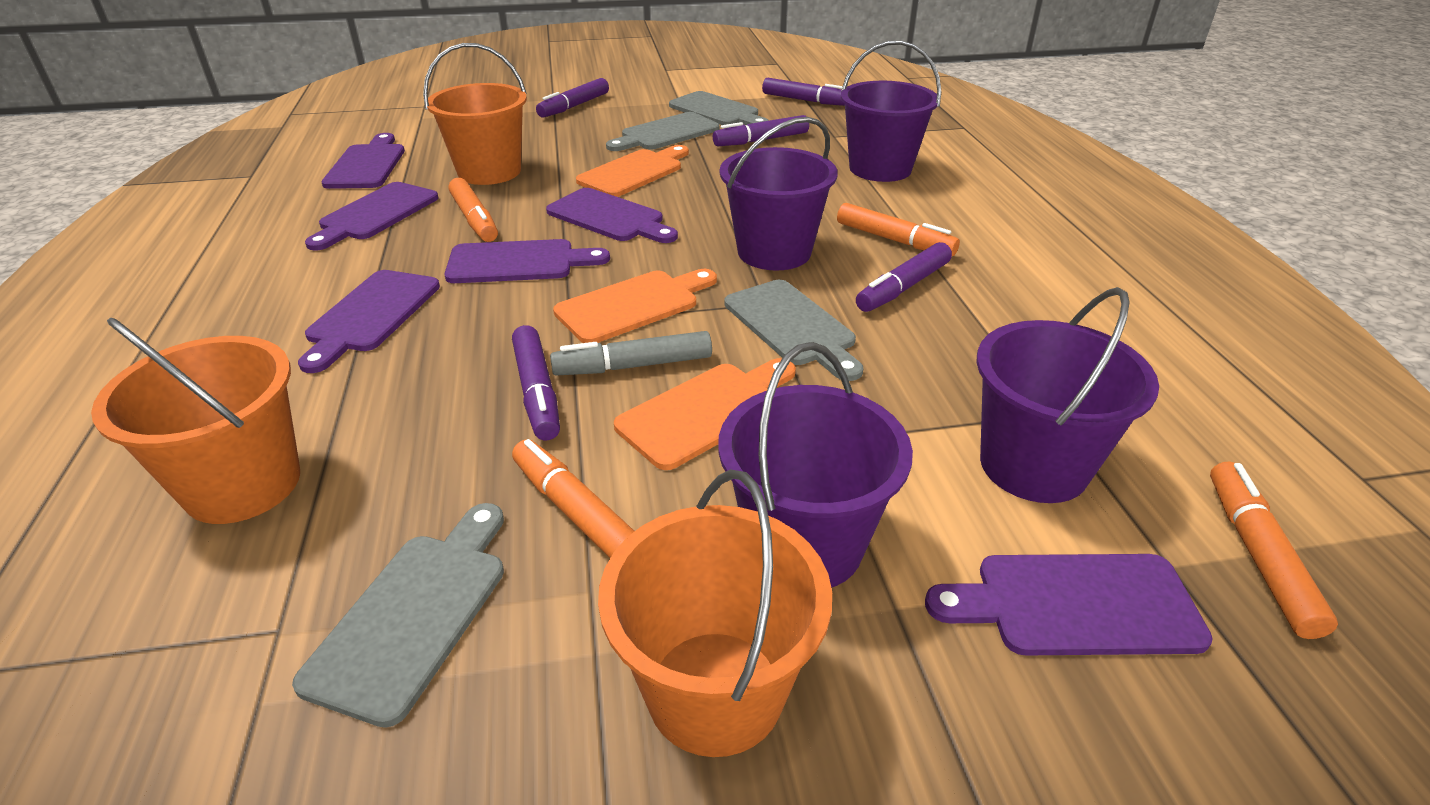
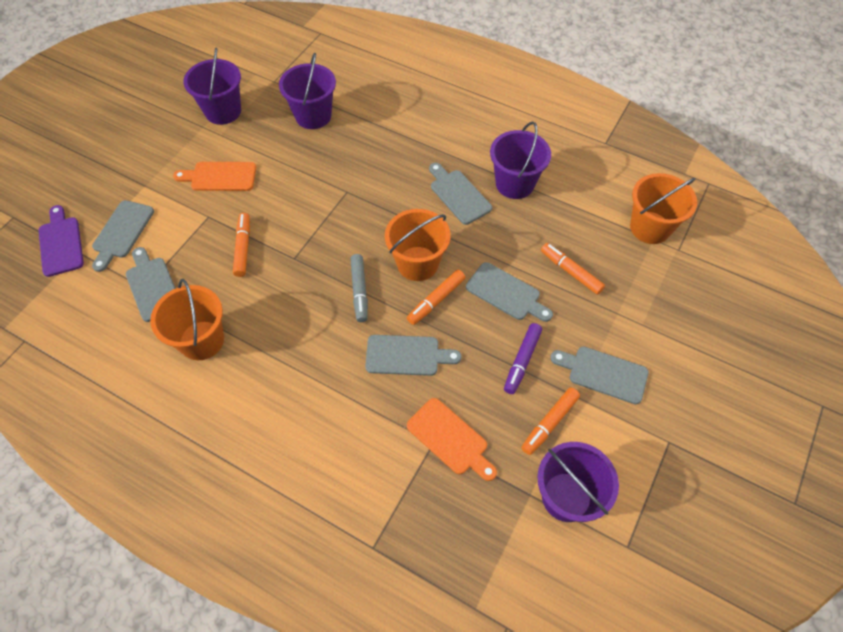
grey cutting board: 4 -> 6
orange cutting board: 3 -> 2
purple cutting board: 6 -> 1
purple marker: 5 -> 1

